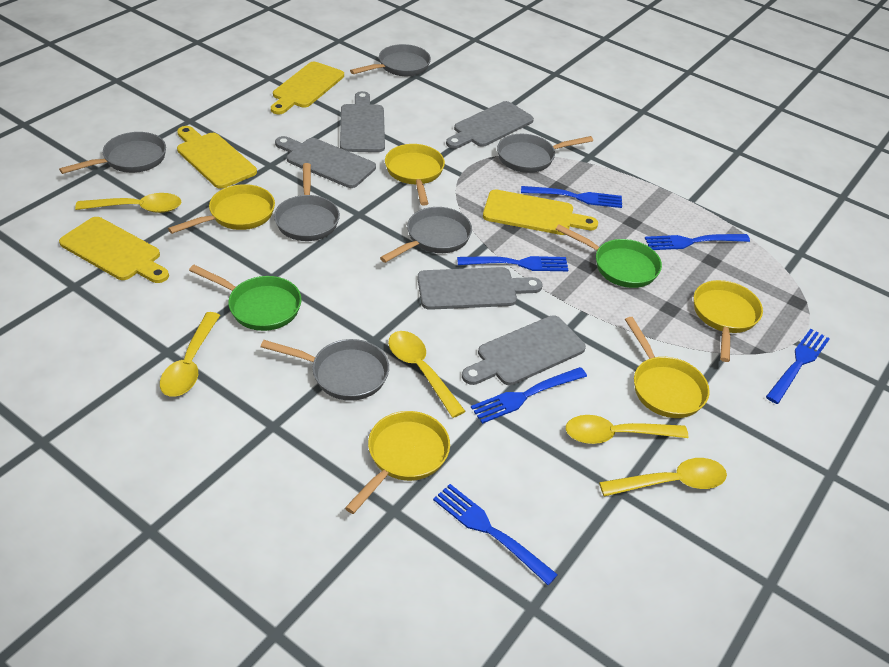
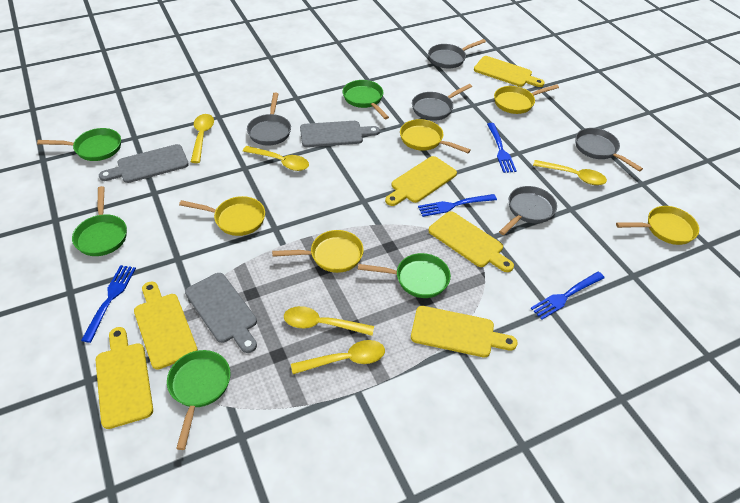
blue fork: 6 -> 4
green pan: 2 -> 5
grey cutting board: 5 -> 3
grey pan: 6 -> 5
yellow cutting board: 4 -> 6

